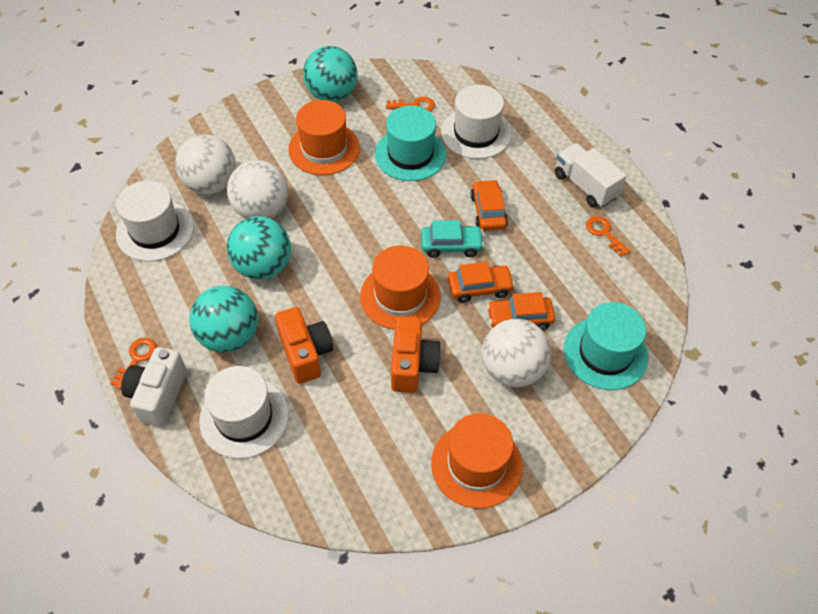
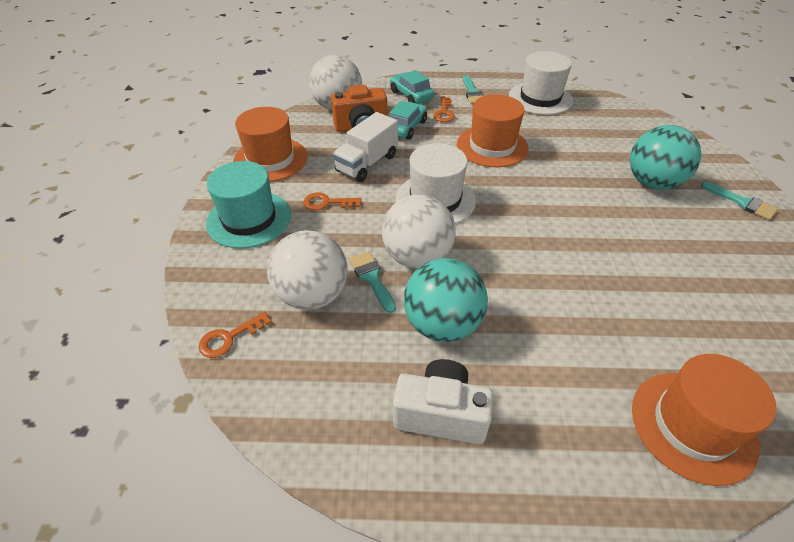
orange camera: 2 -> 1
orange car: 3 -> 0
turquoise ball: 3 -> 2
turquoise brush: 0 -> 3
turquoise car: 1 -> 2
turquoise hat: 2 -> 1
white hat: 3 -> 2

